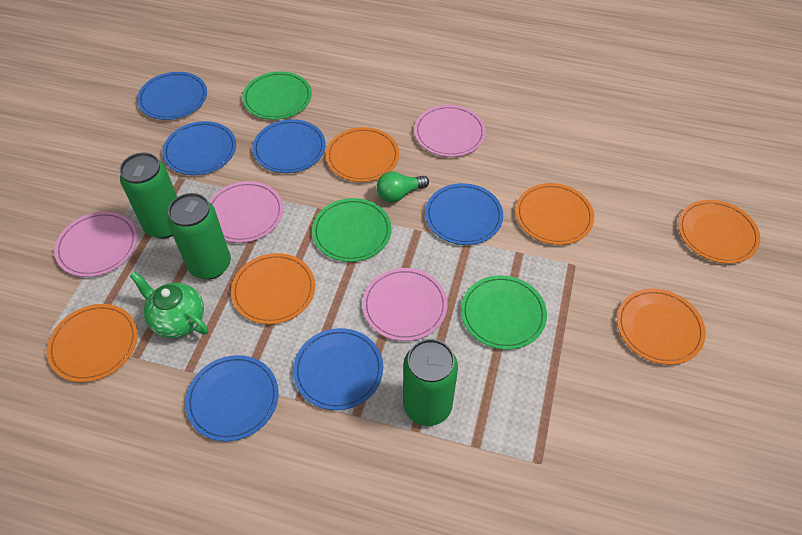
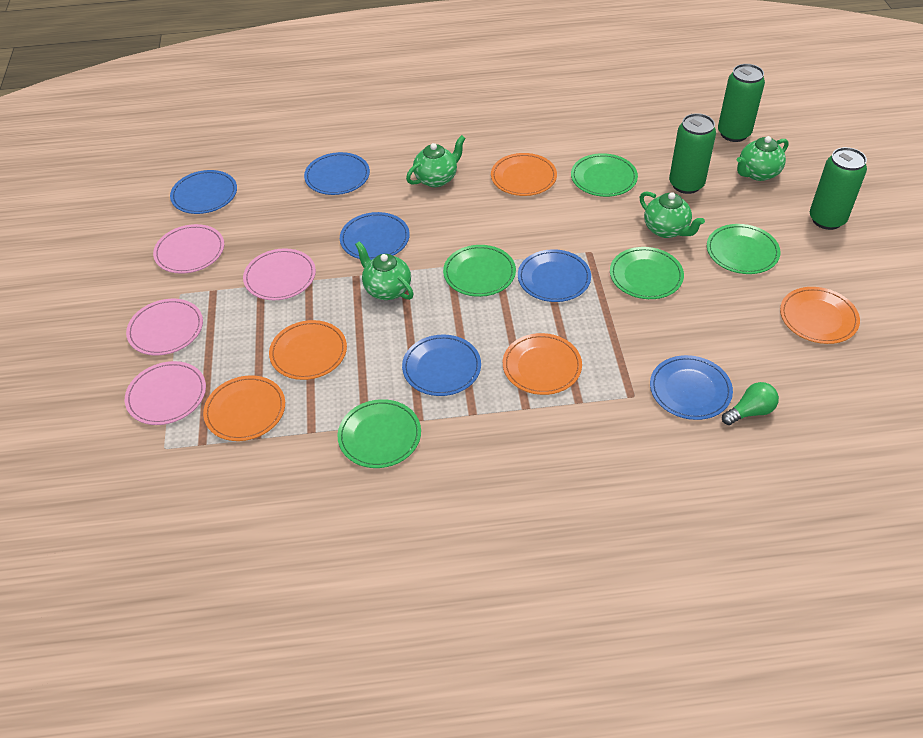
green plate: 3 -> 5
green teapot: 1 -> 4
orange plate: 6 -> 5

